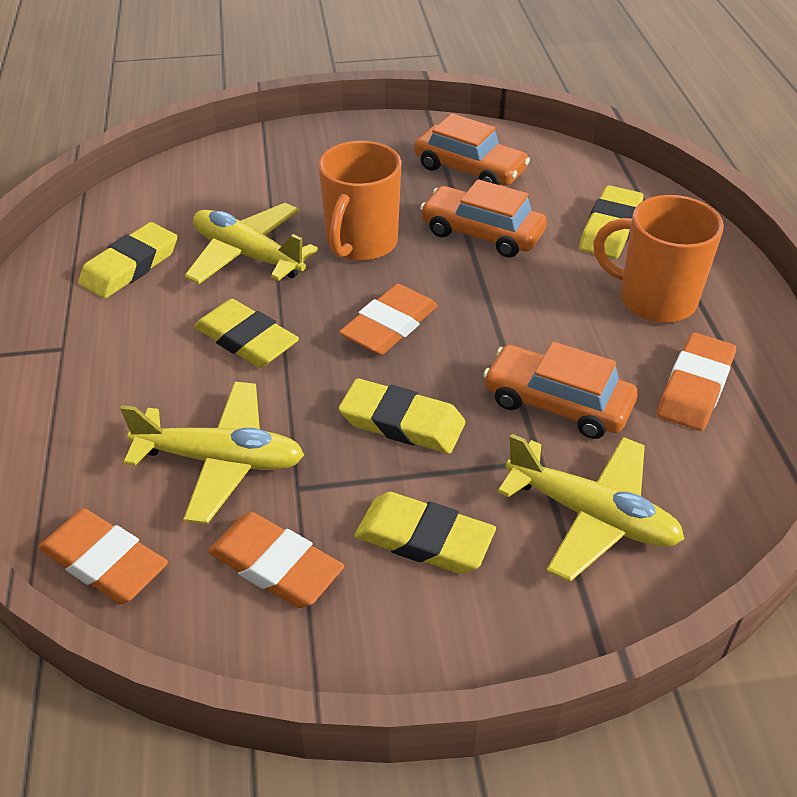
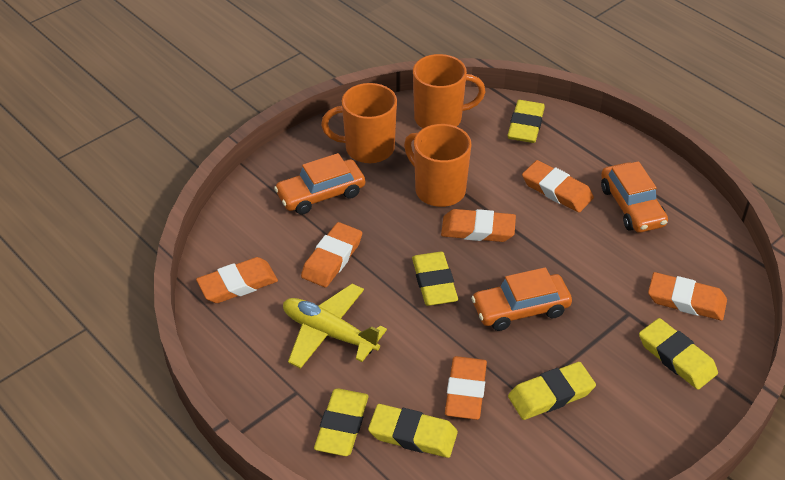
orange eraser: 4 -> 6
orange mug: 2 -> 3
yellow eraser: 5 -> 6
yellow plane: 3 -> 1

